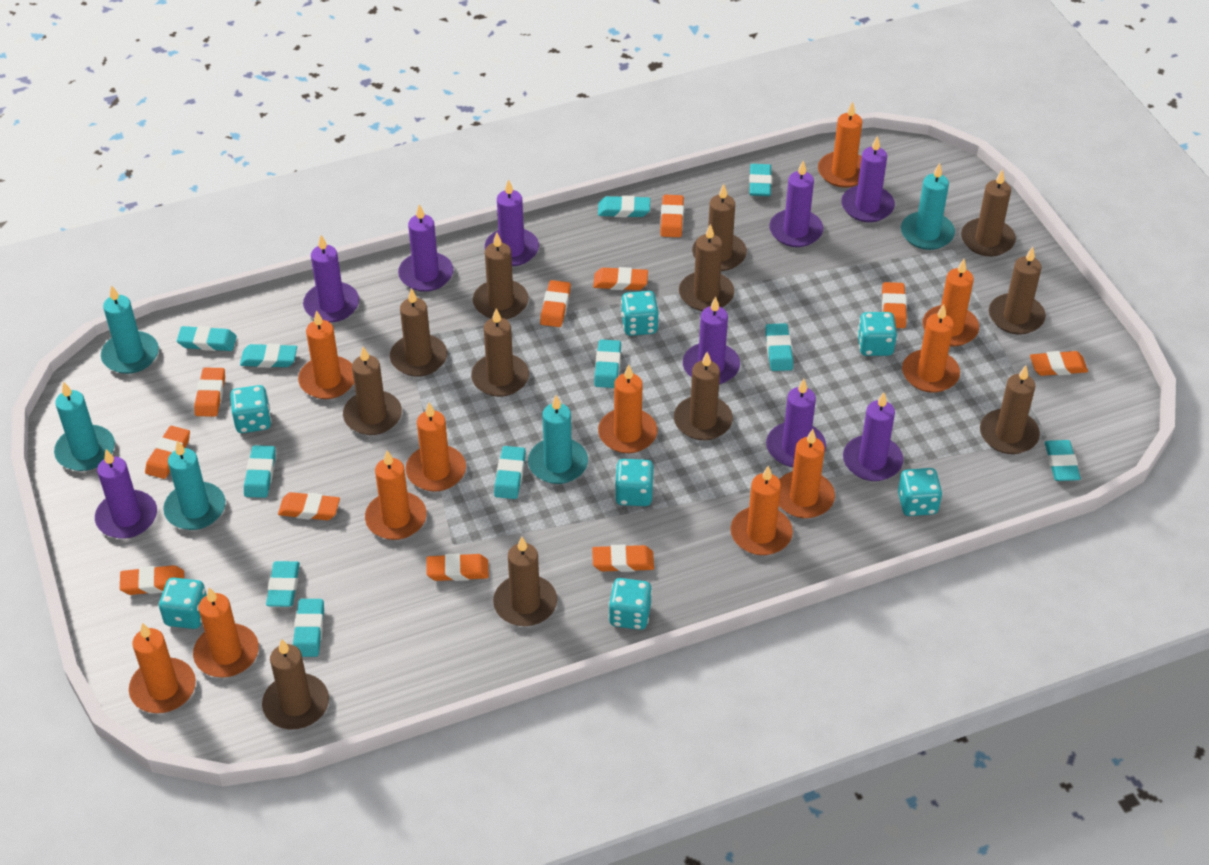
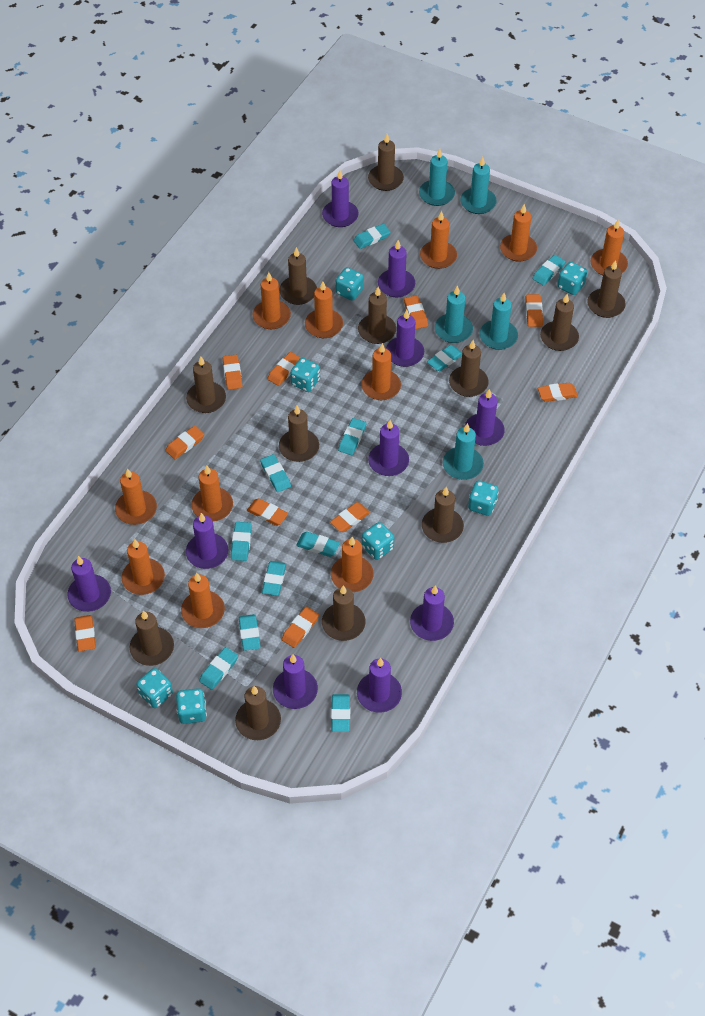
orange eraser: 11 -> 10
purple candle: 9 -> 10

